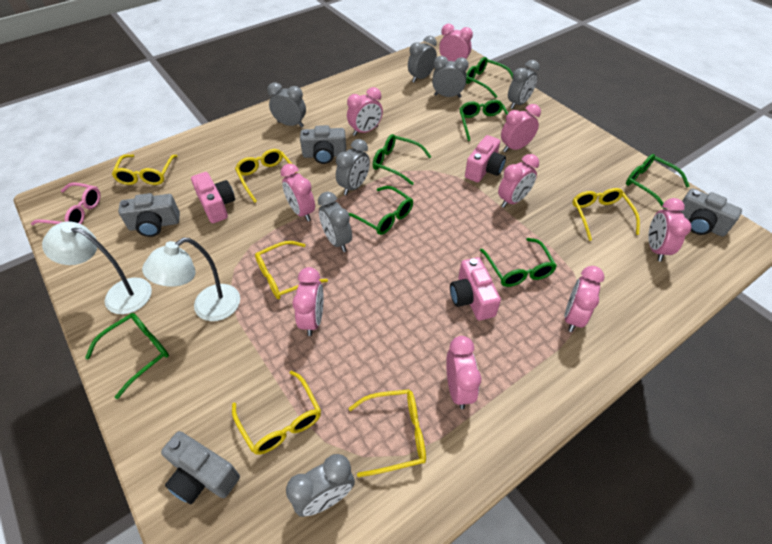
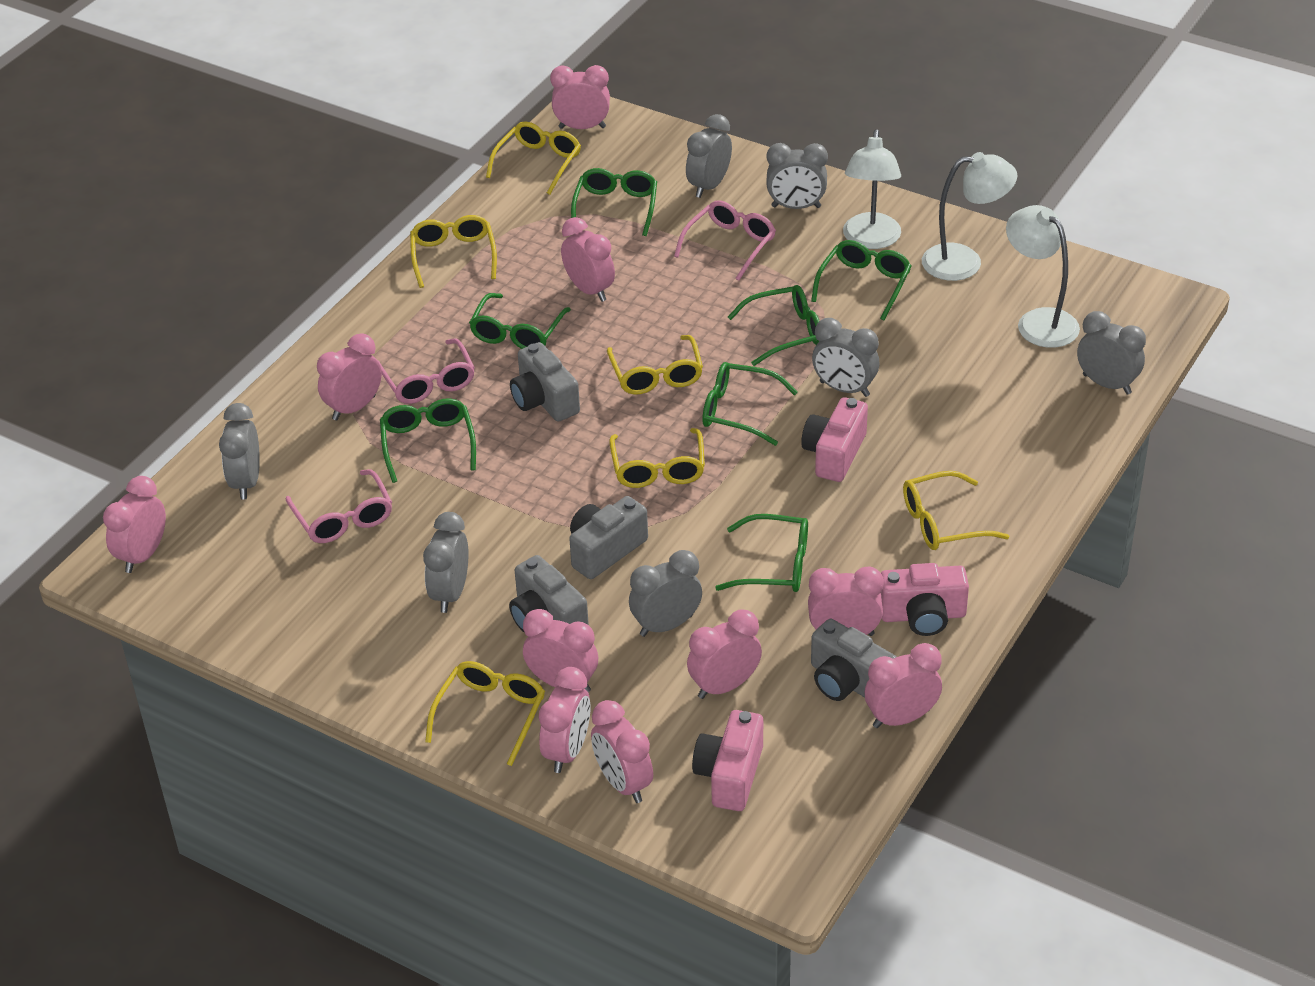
pink clock: 9 -> 10
pink glasses: 1 -> 3
white lamp: 2 -> 3

